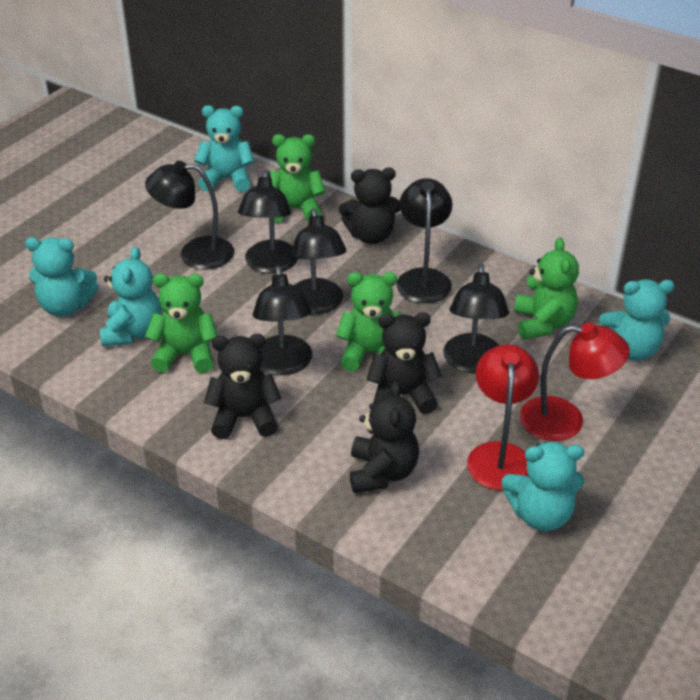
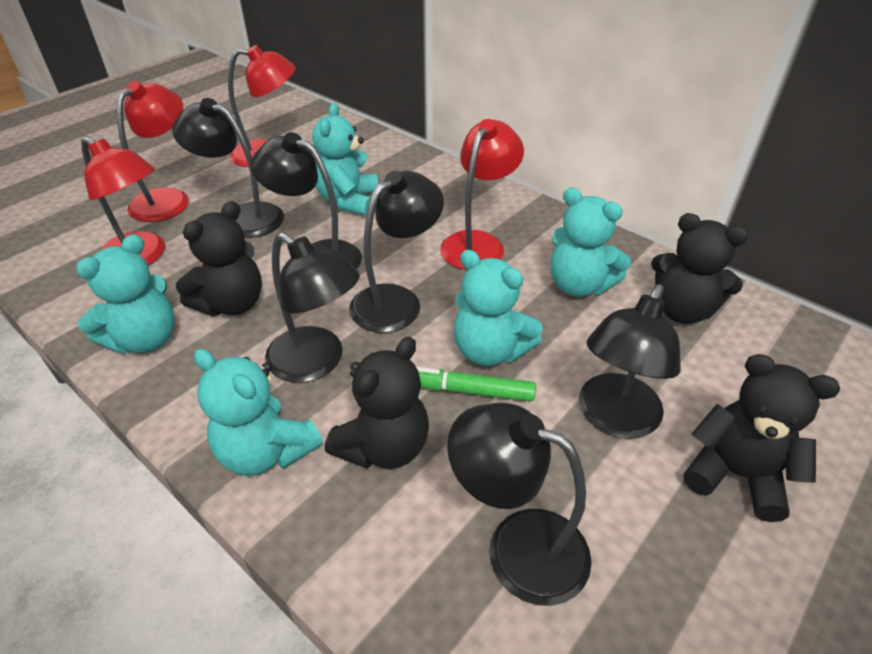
green marker: 0 -> 1
green teddy bear: 4 -> 0
red lamp: 2 -> 4

